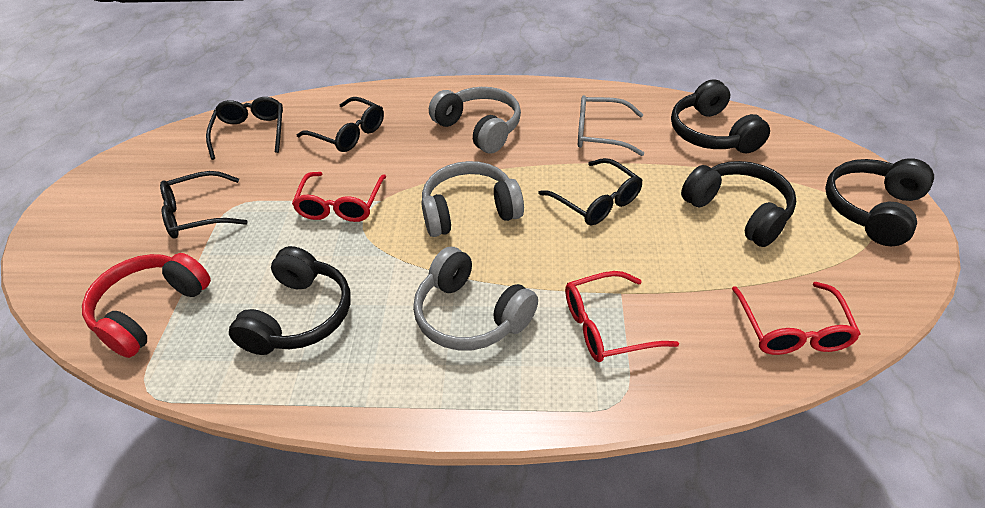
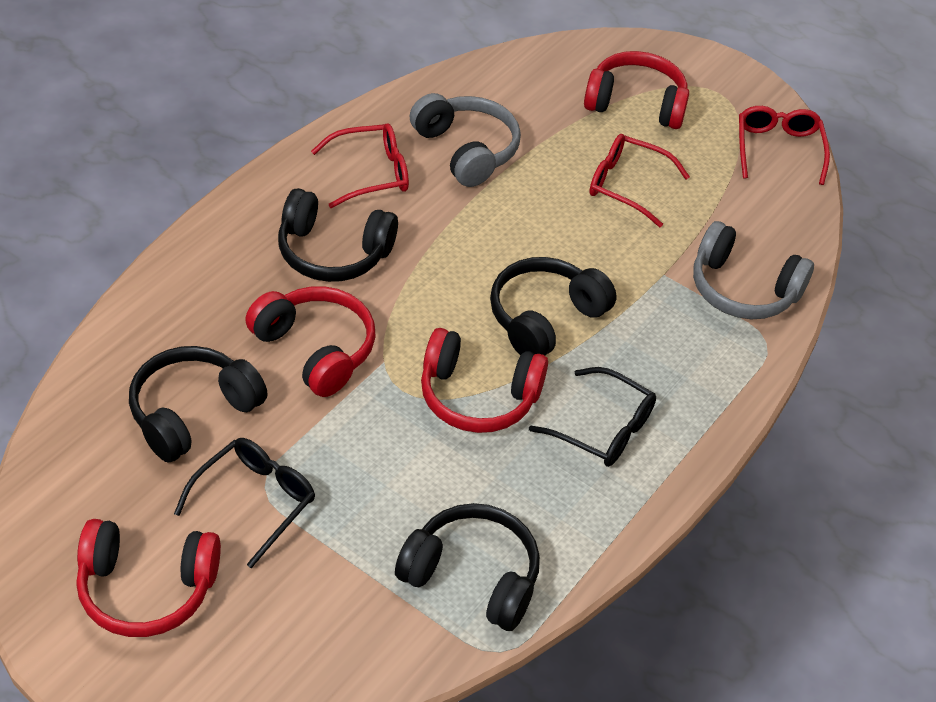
black glasses: 4 -> 2
grey glasses: 1 -> 0
grey headphones: 3 -> 2
red headphones: 1 -> 4

